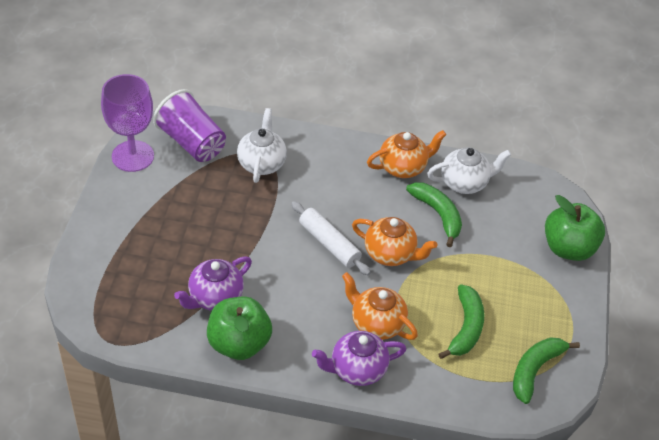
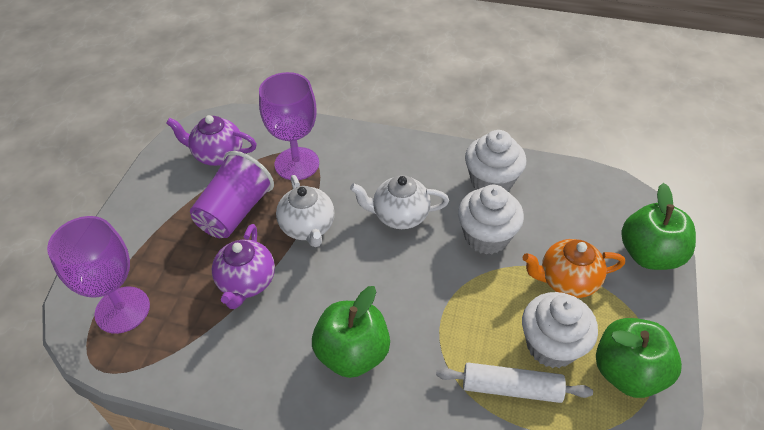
green apple: 2 -> 3
green banana: 3 -> 0
orange teapot: 3 -> 1
purple goblet: 1 -> 2
white cupcake: 0 -> 3

